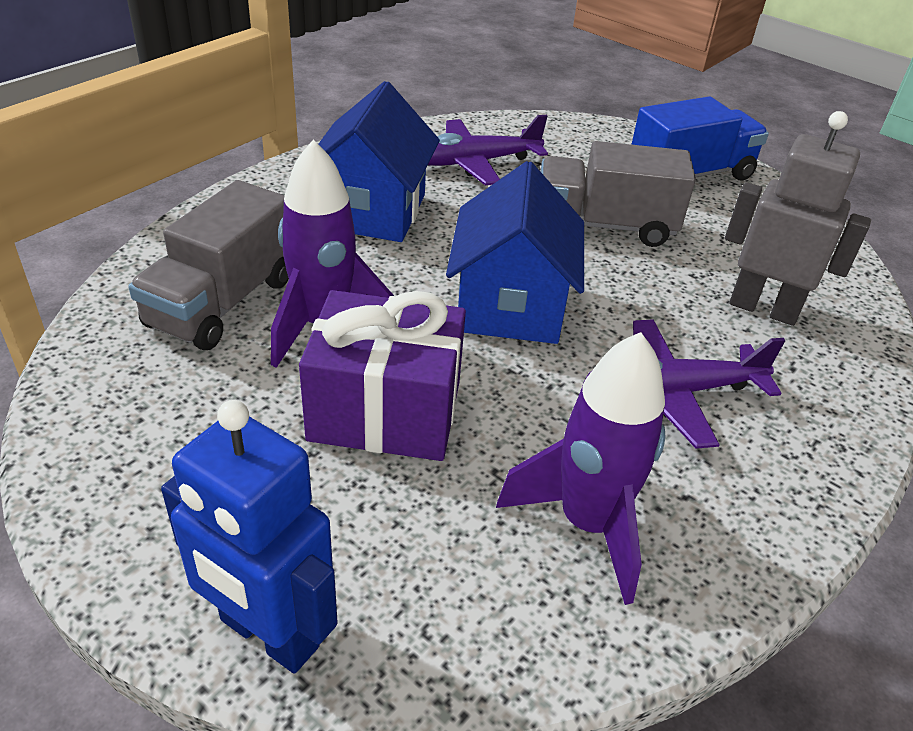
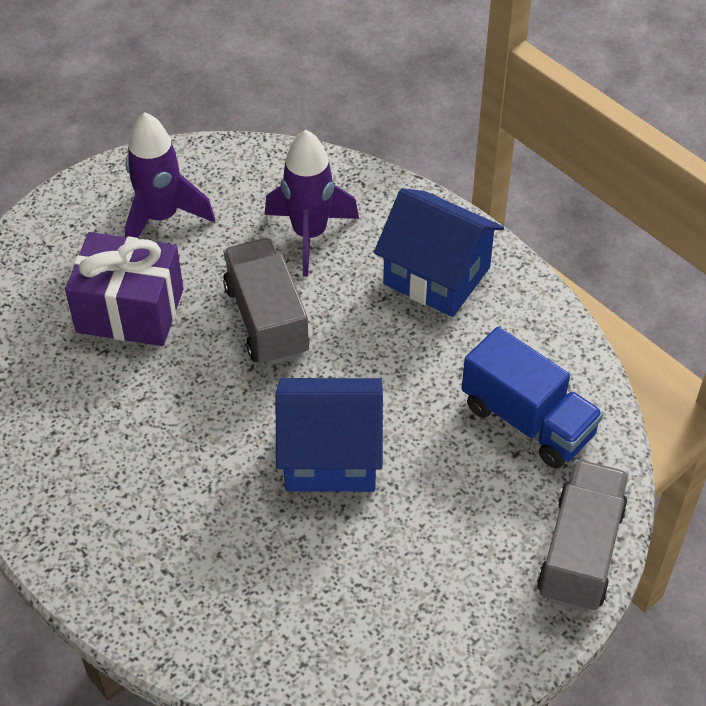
blue robot: 1 -> 0
grey robot: 1 -> 0
purple plane: 2 -> 0

